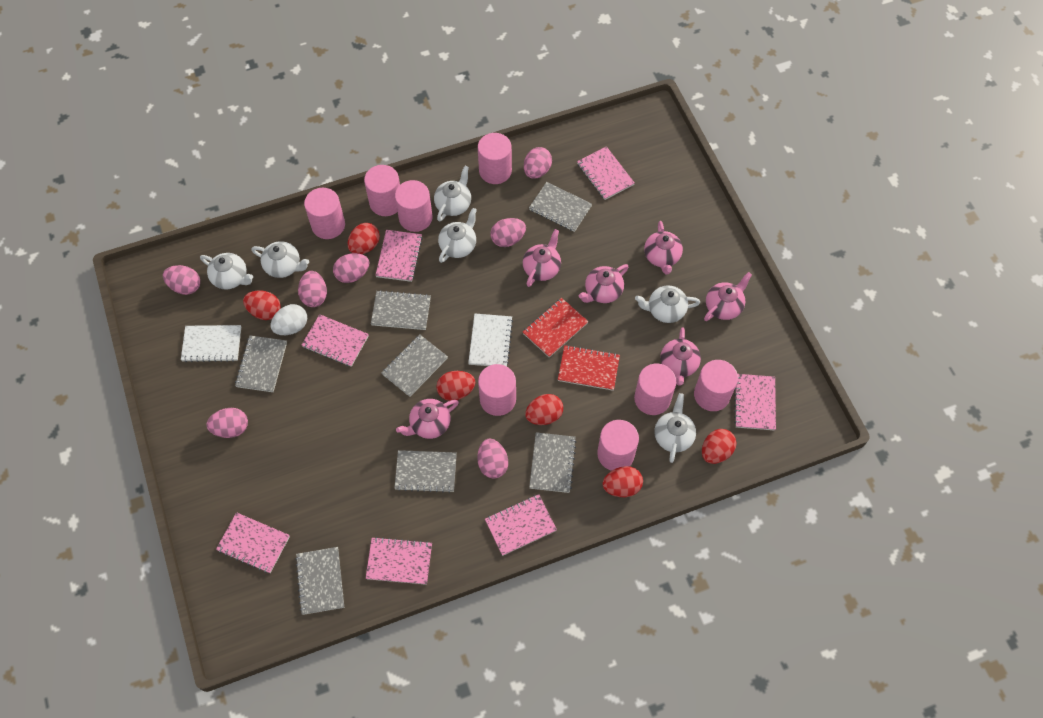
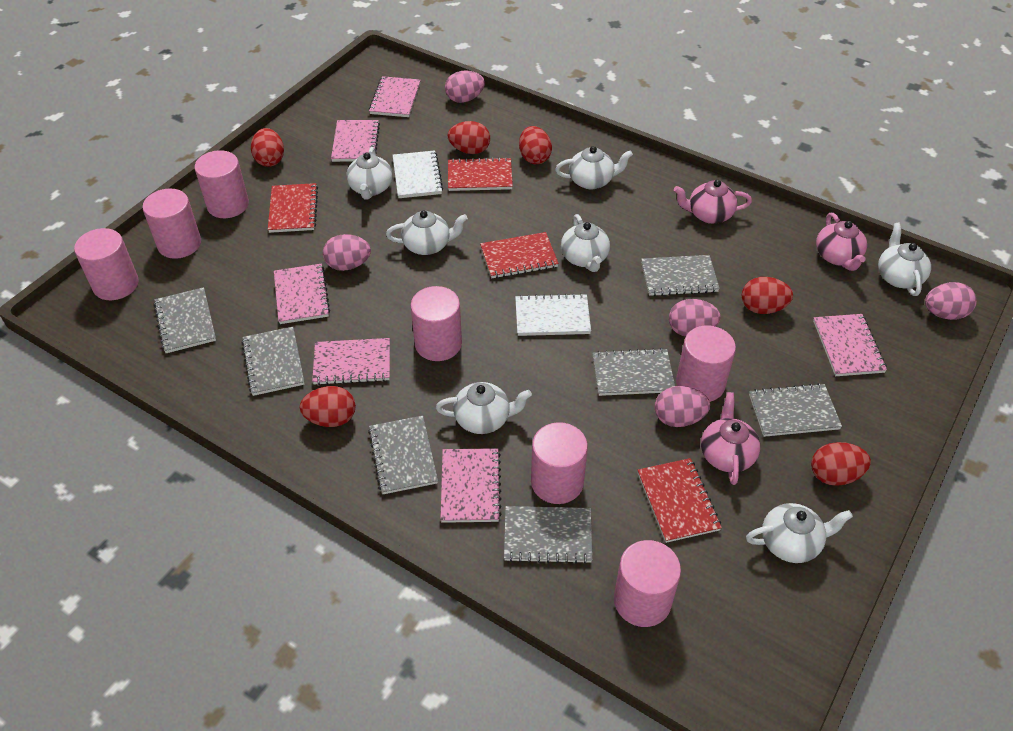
pink cylinder: 8 -> 7
pink egg: 7 -> 5
pink notebook: 7 -> 6
pink teapot: 6 -> 3
red notebook: 2 -> 4
white egg: 1 -> 0
white teapot: 6 -> 7

